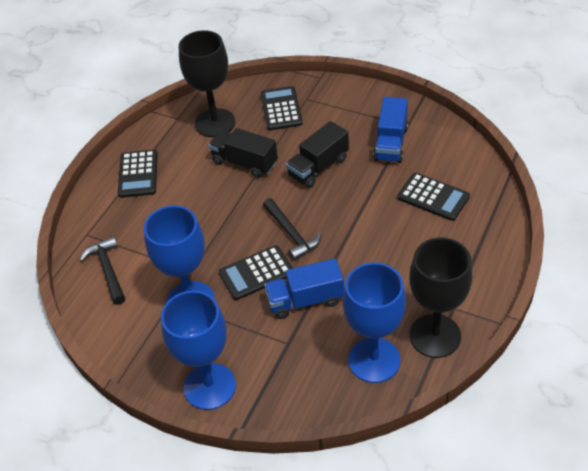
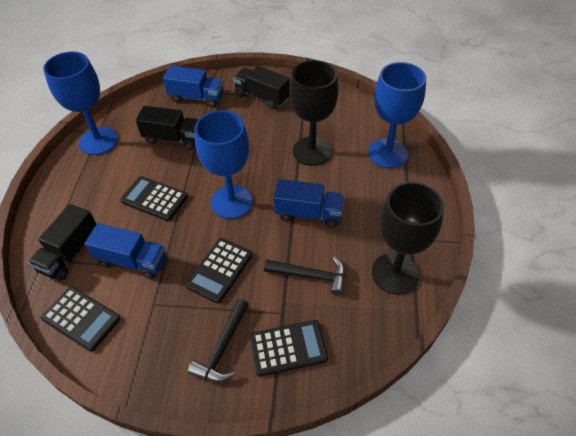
black truck: 2 -> 3
blue truck: 2 -> 3

